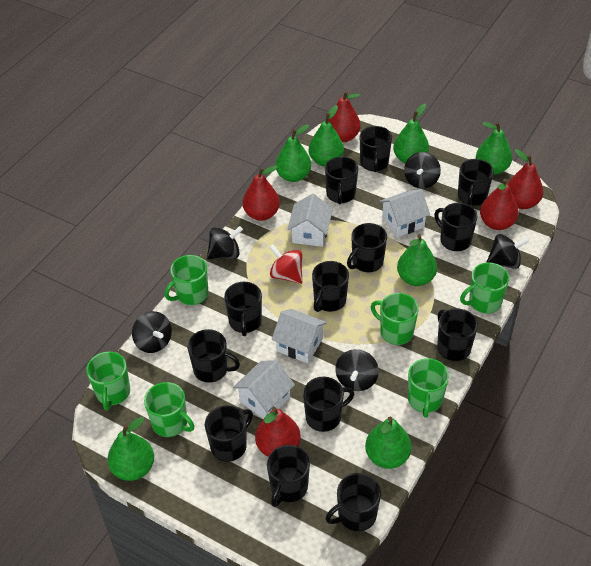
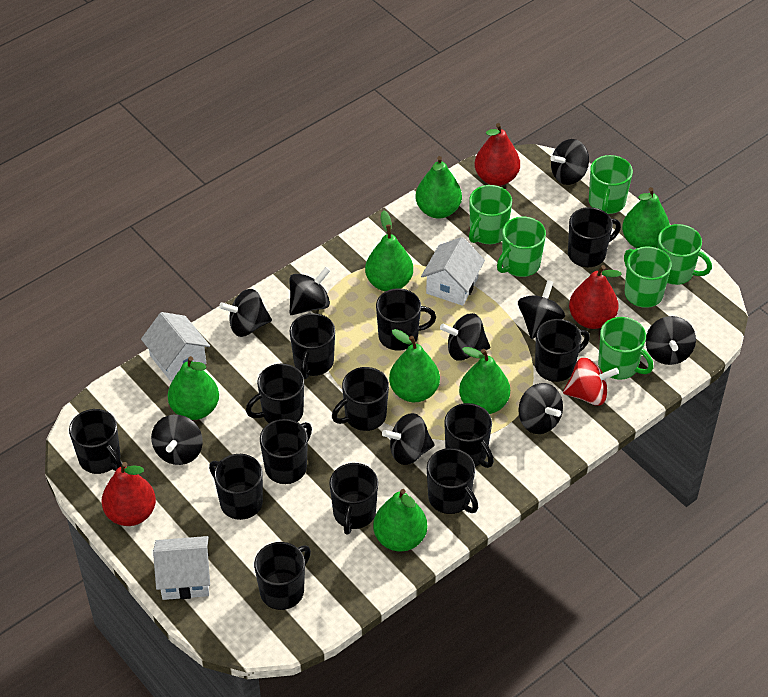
black spinning top: 5 -> 9
red pear: 5 -> 3
white house: 4 -> 3

